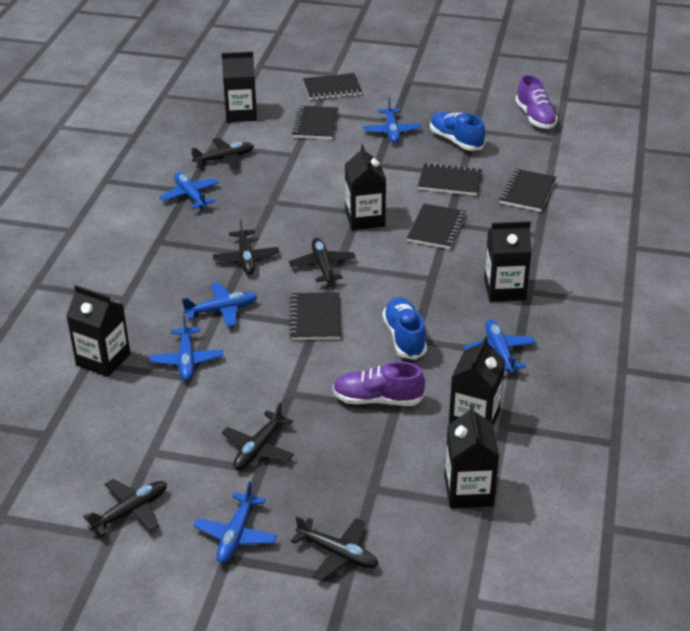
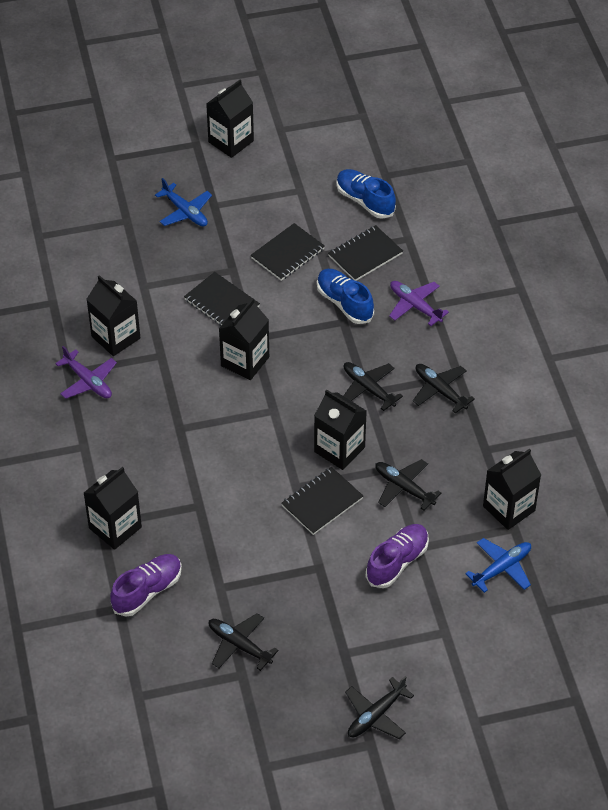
black notebook: 6 -> 4
black plane: 6 -> 5
blue plane: 6 -> 2
purple plane: 0 -> 2

